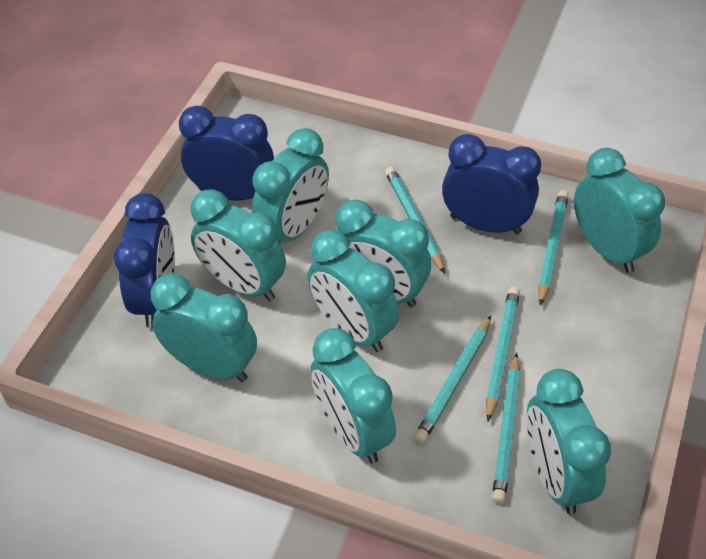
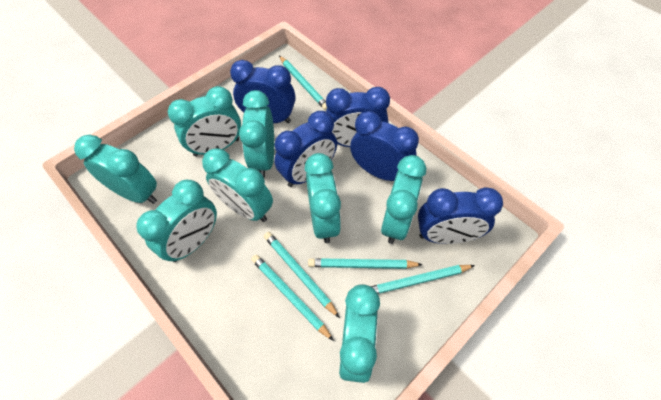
blue clock: 3 -> 5

